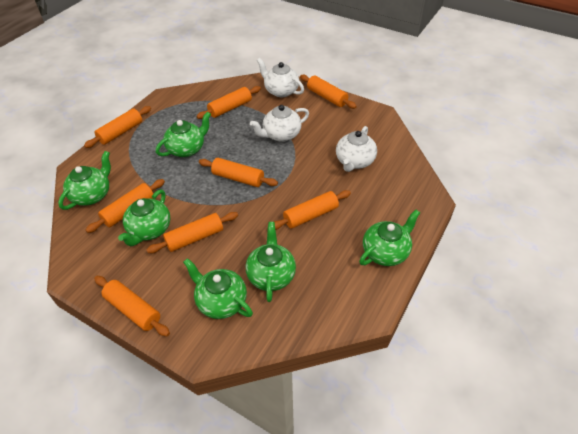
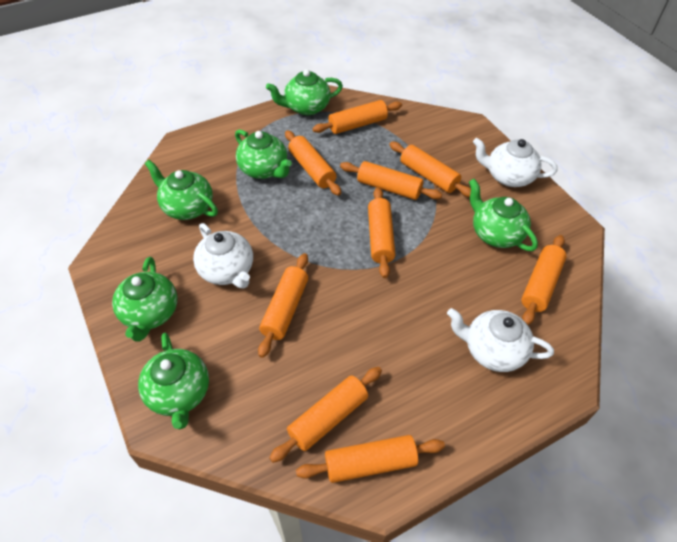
orange rolling pin: 8 -> 9

